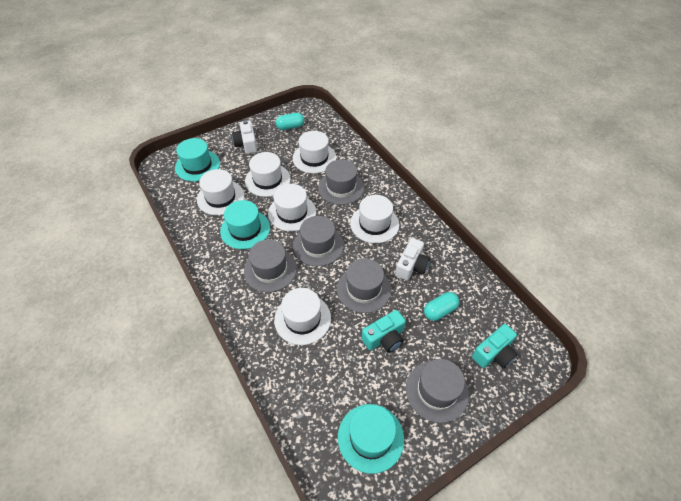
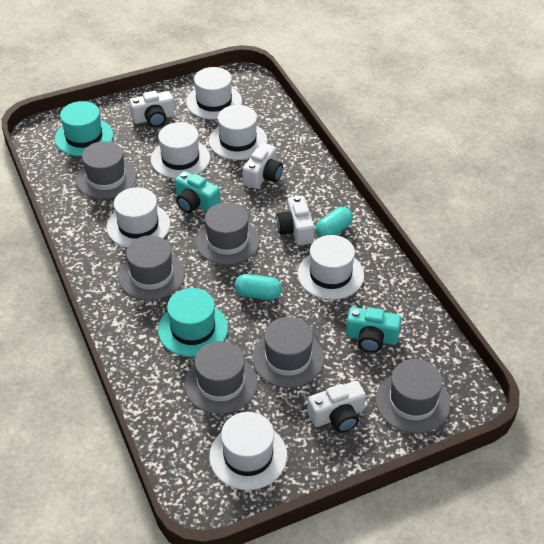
grey hat: 5 -> 6
turquoise hat: 3 -> 2
white camera: 2 -> 4

